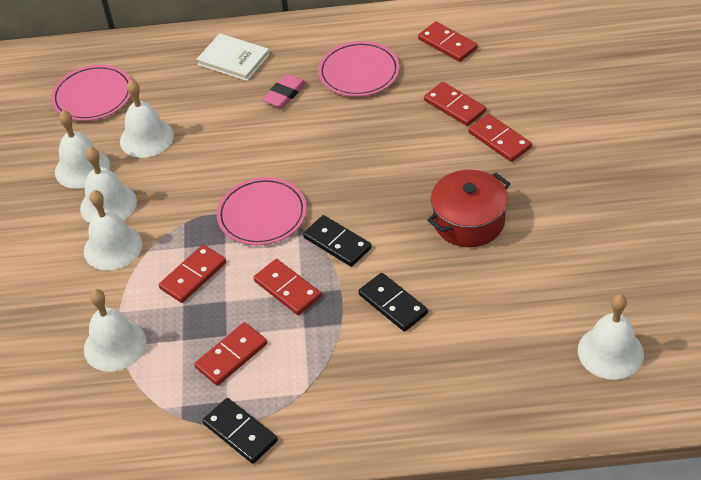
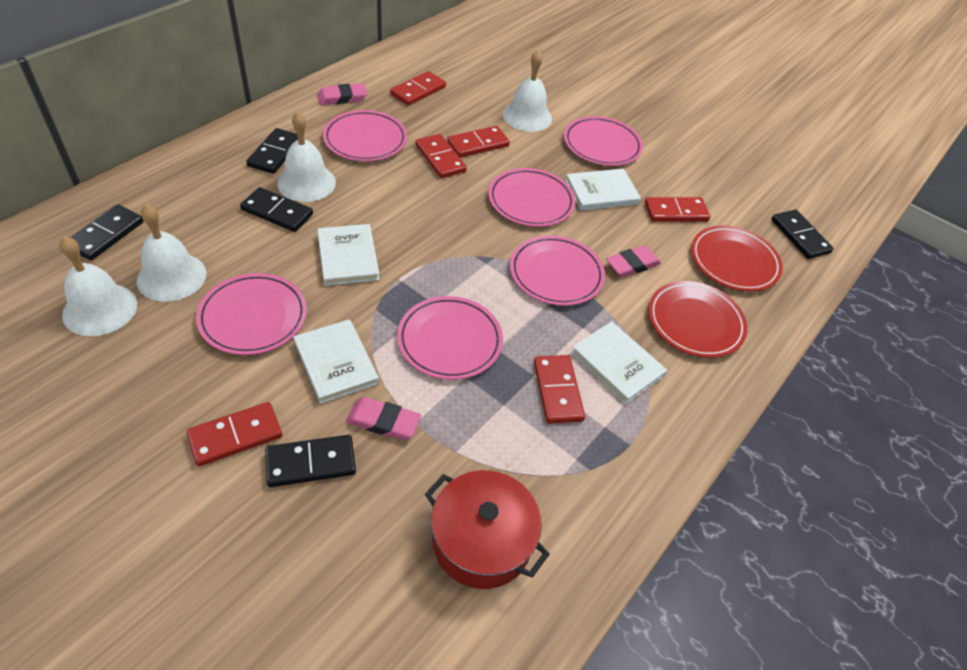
black domino: 3 -> 5
pink eraser: 1 -> 3
pink plate: 3 -> 6
red plate: 0 -> 2
white bell: 6 -> 4
white book: 1 -> 4

